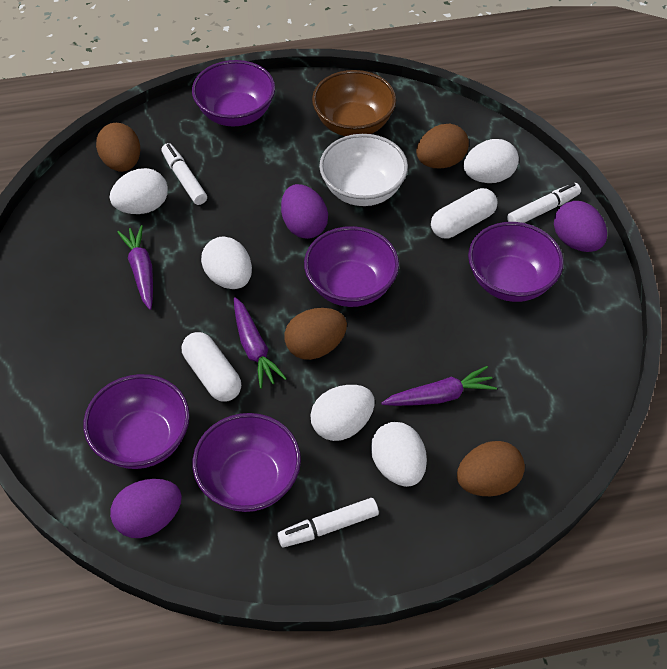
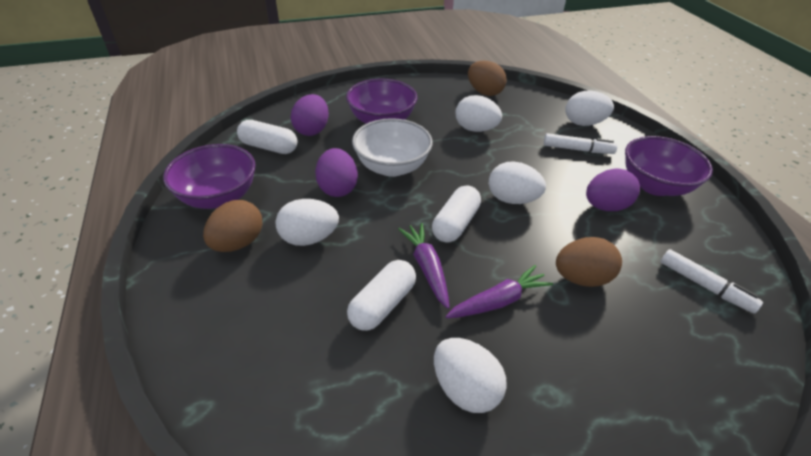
brown bowl: 1 -> 0
brown egg: 4 -> 3
purple bowl: 5 -> 3
purple carrot: 3 -> 2
white capsule: 2 -> 3
white marker: 3 -> 2

